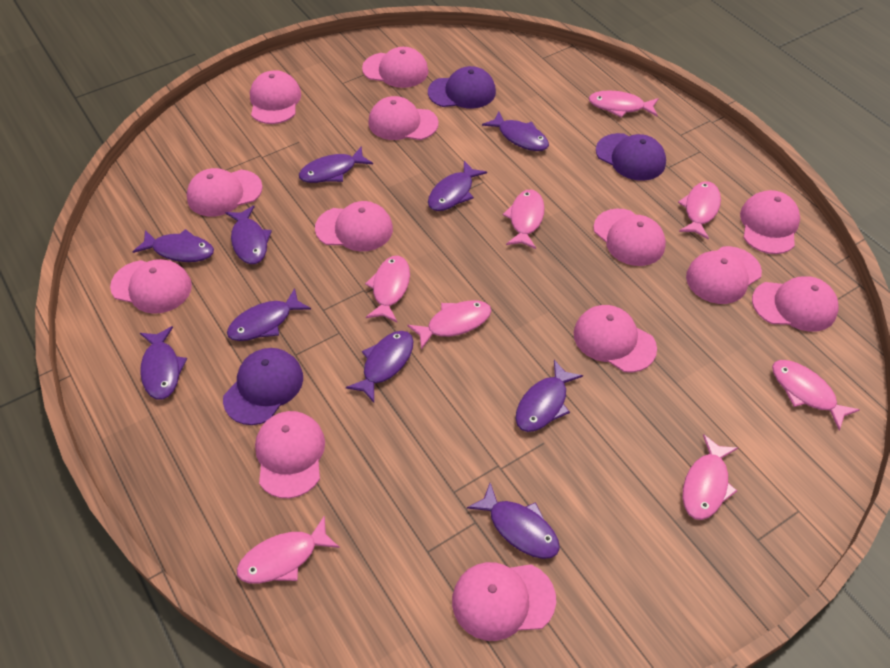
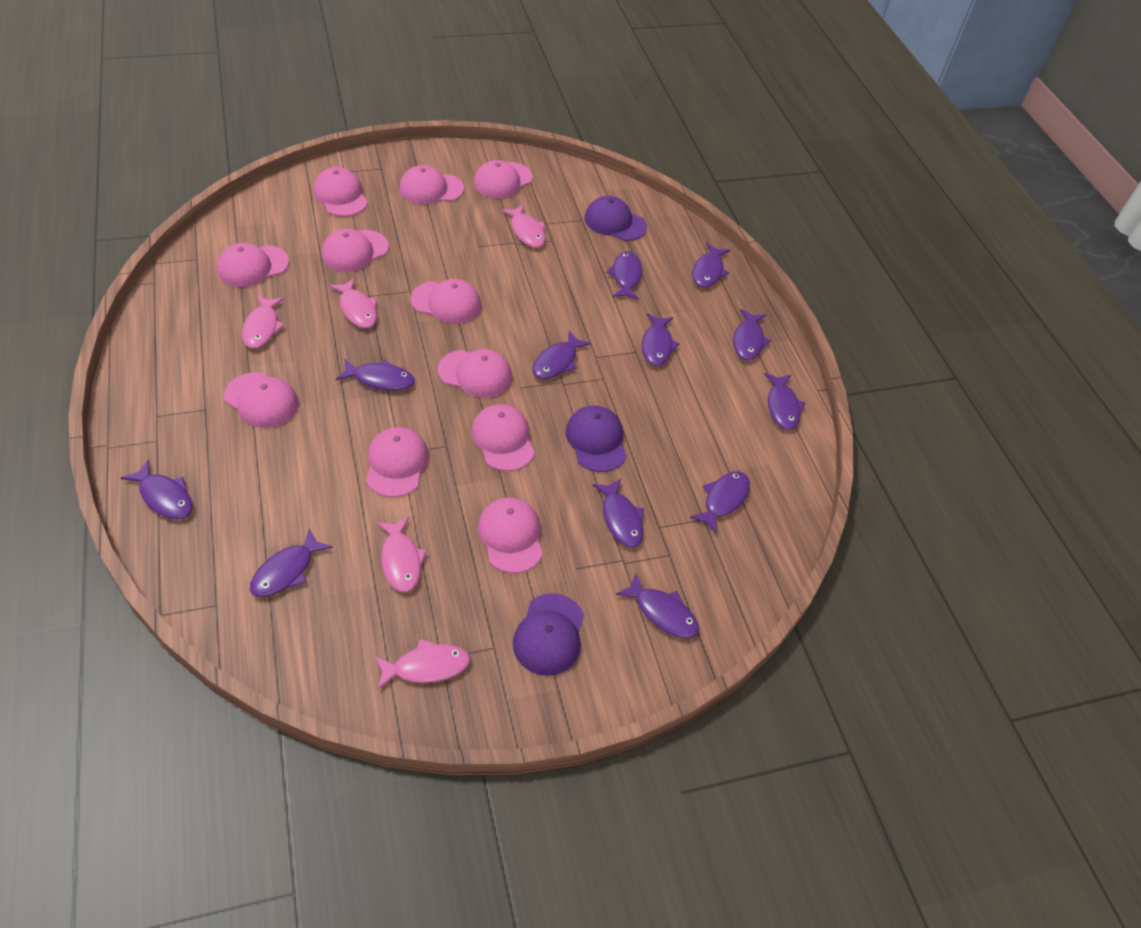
pink cap: 13 -> 11
pink fish: 8 -> 5
purple fish: 10 -> 12

